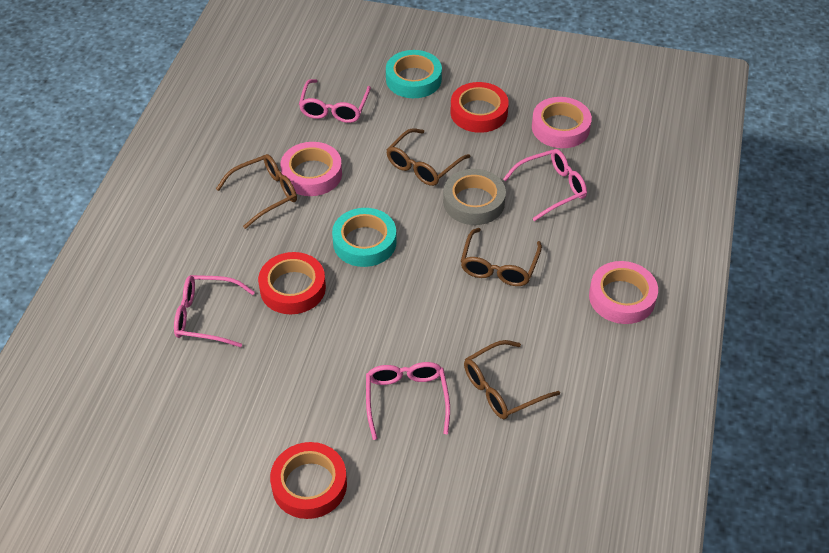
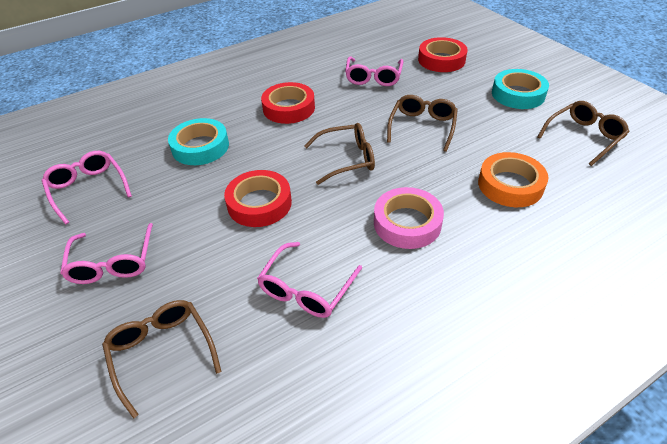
grey tape: 1 -> 0
orange tape: 0 -> 1
pink tape: 3 -> 1

